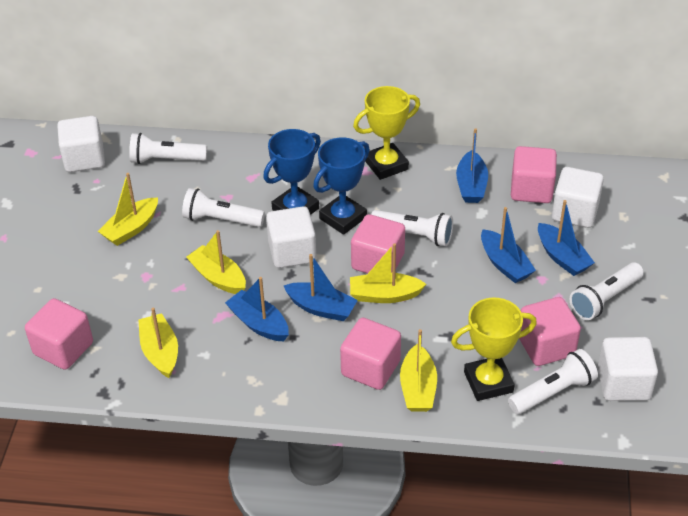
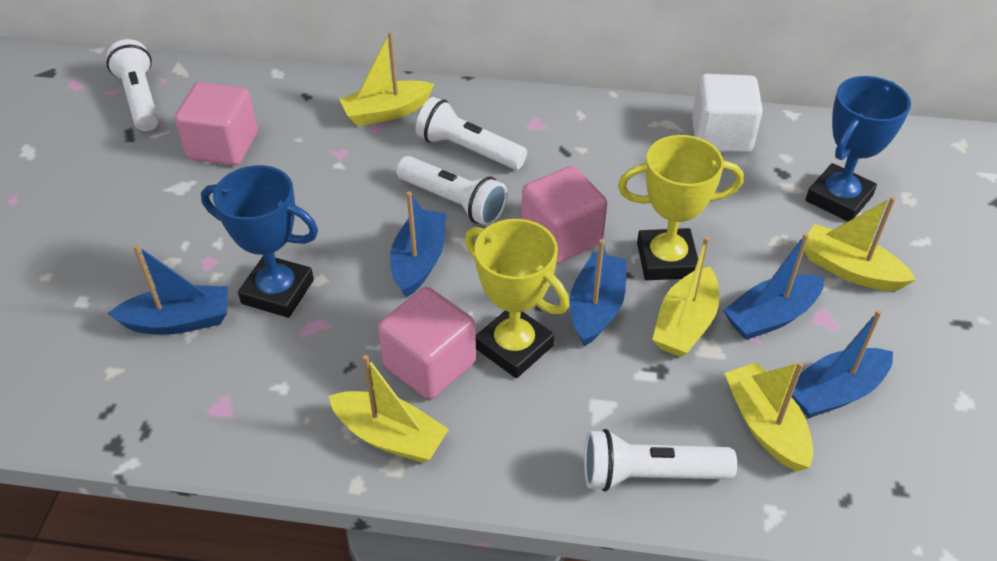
pink cube: 5 -> 3
white cube: 4 -> 1
white flashlight: 5 -> 4

